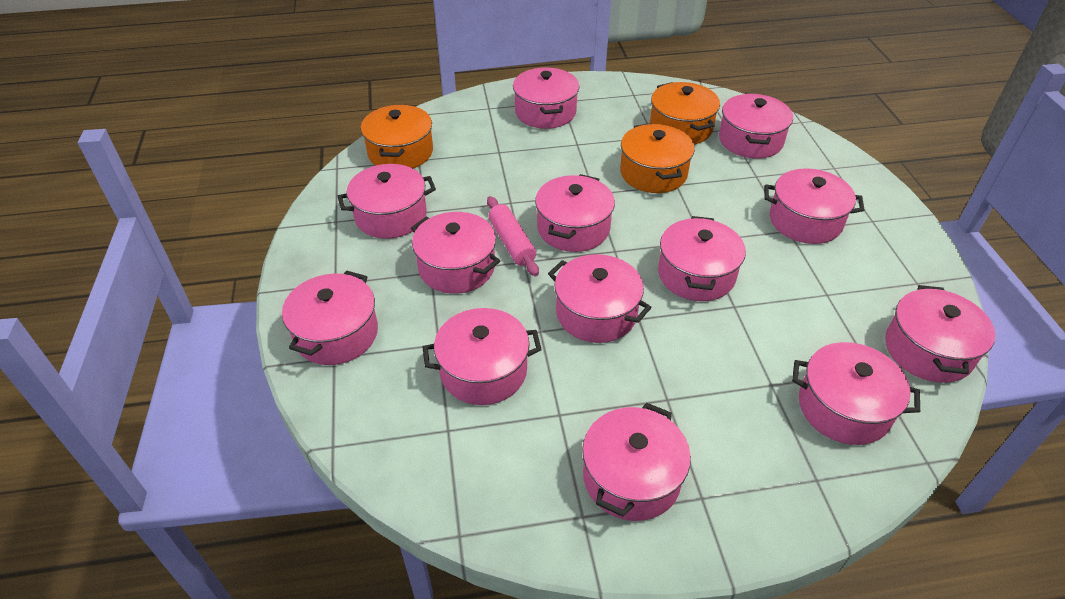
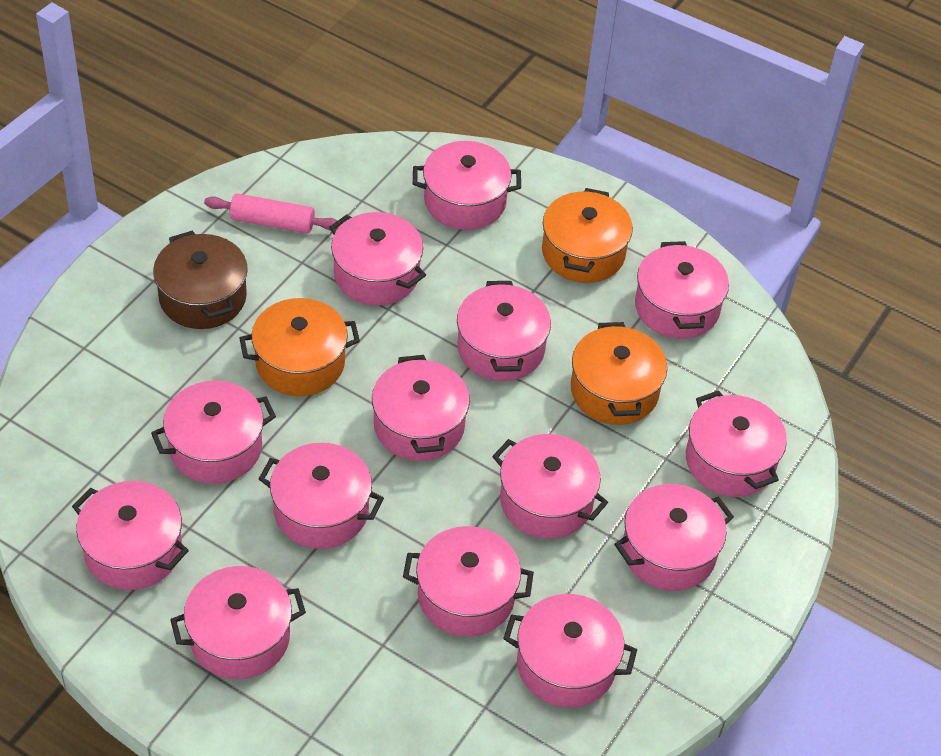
brown pot: 0 -> 1
pink pot: 13 -> 14

